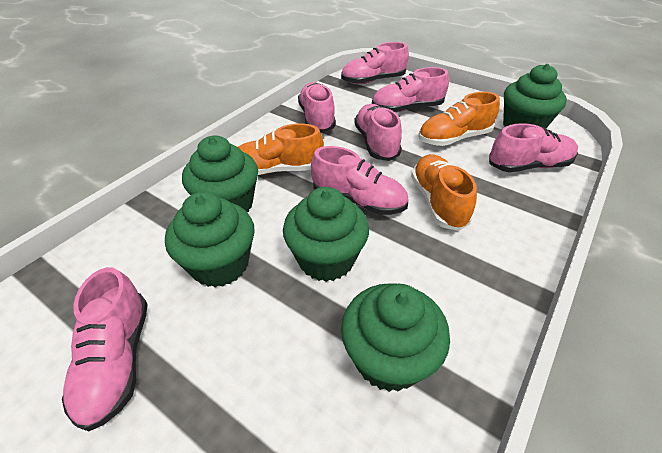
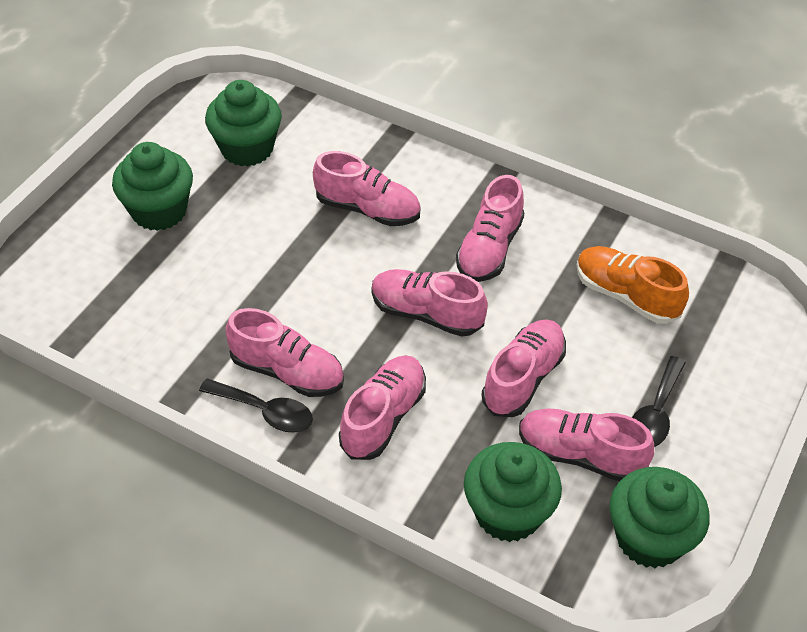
black spoon: 0 -> 2
green cupcake: 5 -> 4
orange shoe: 3 -> 1

